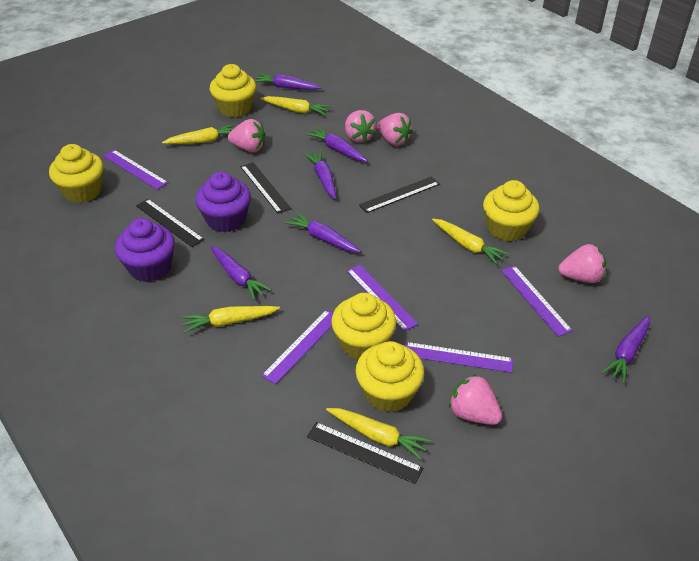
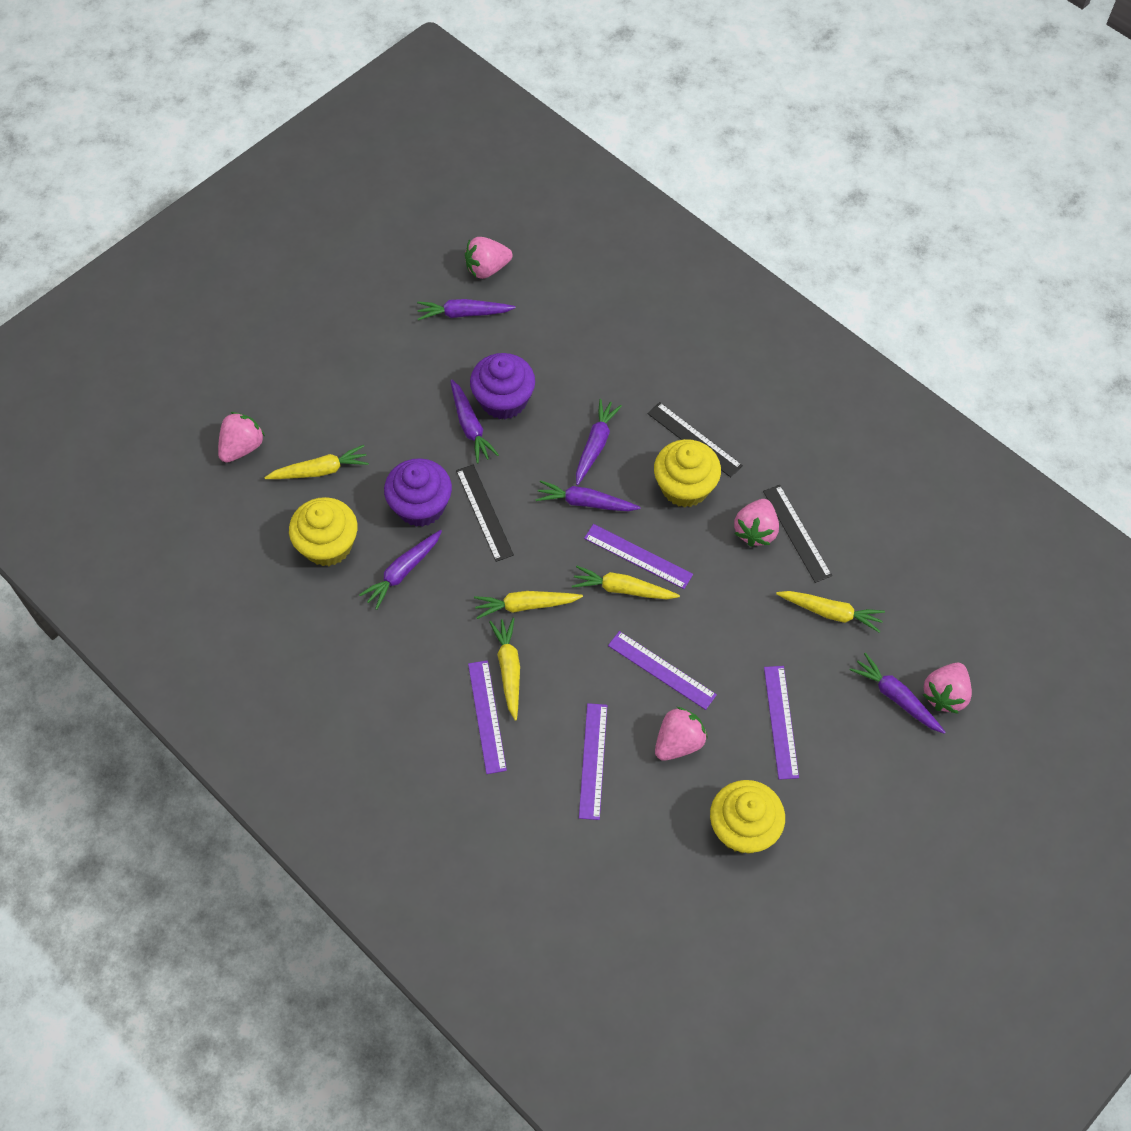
black ruler: 4 -> 3
yellow cupcake: 5 -> 3

